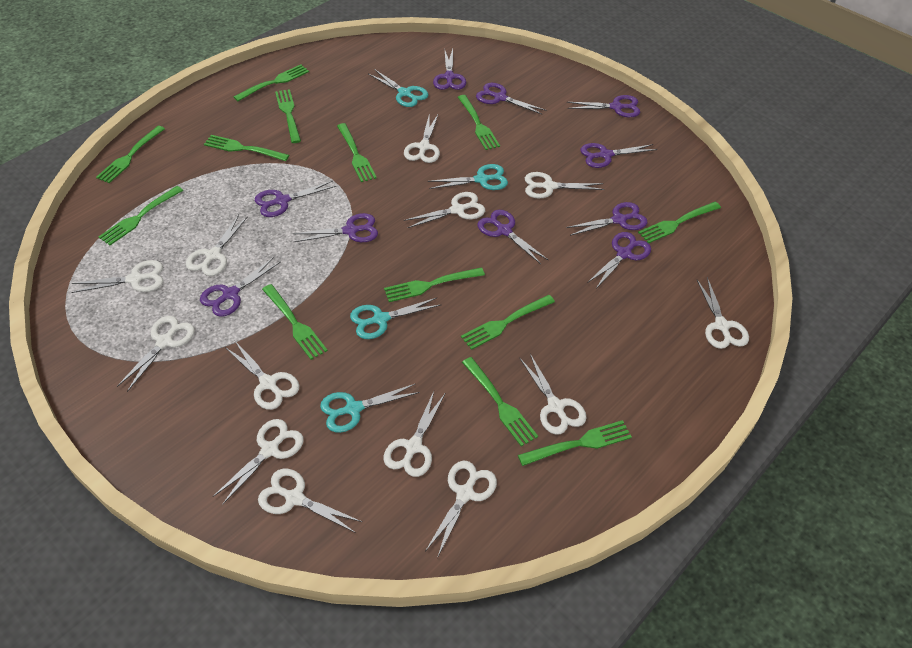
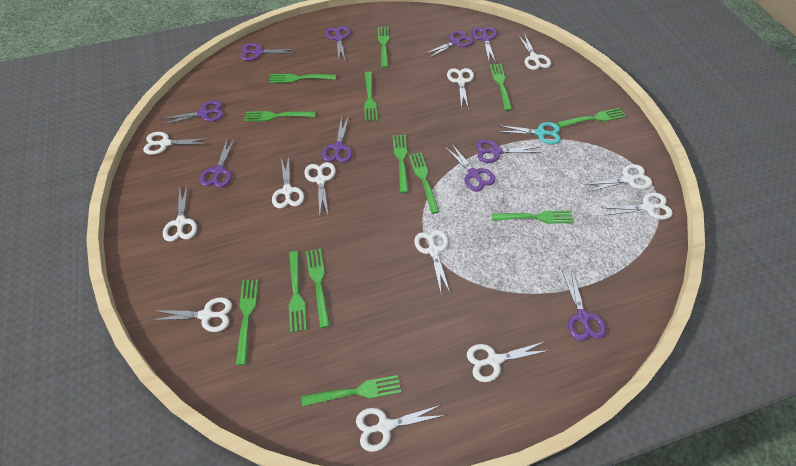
turquoise scissors: 4 -> 1
white scissors: 13 -> 12

